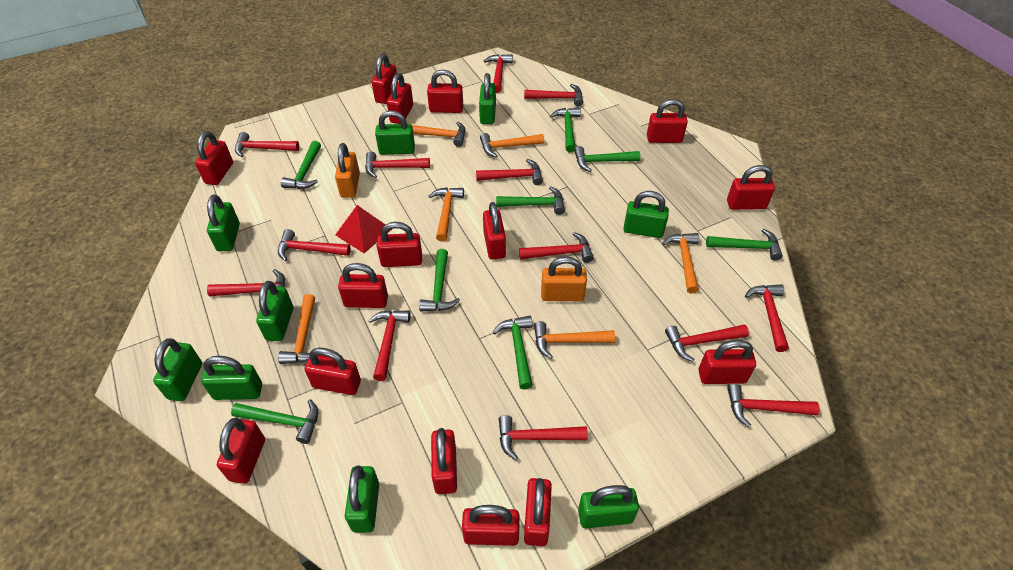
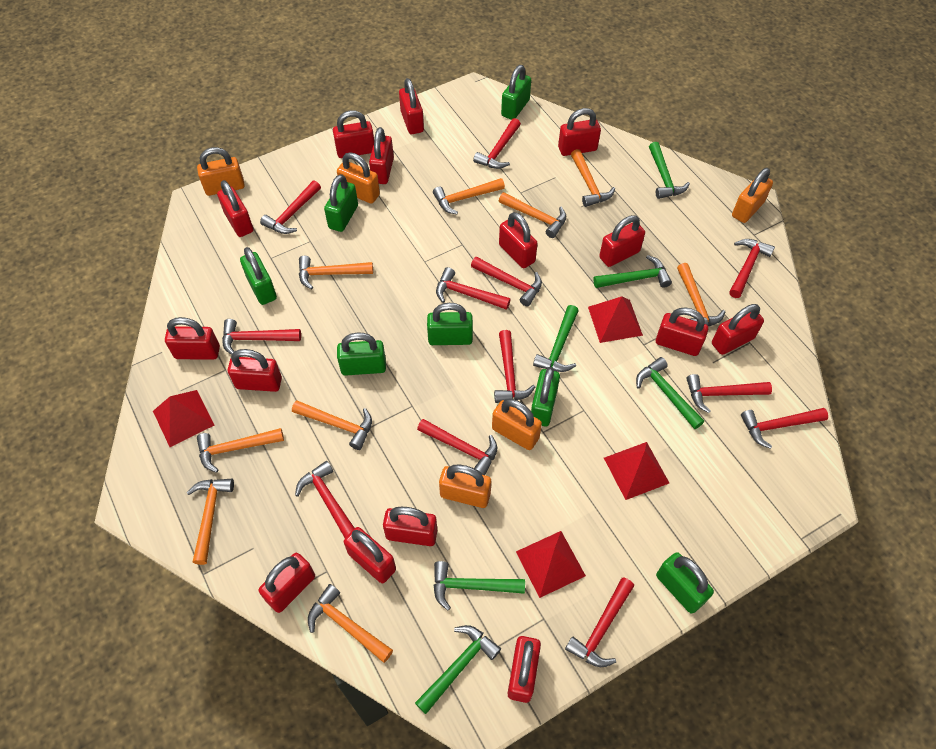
green hammer: 8 -> 6
green padlock: 9 -> 7
orange hammer: 6 -> 9
orange padlock: 2 -> 5
red hammer: 13 -> 12
red pyramid: 1 -> 4

